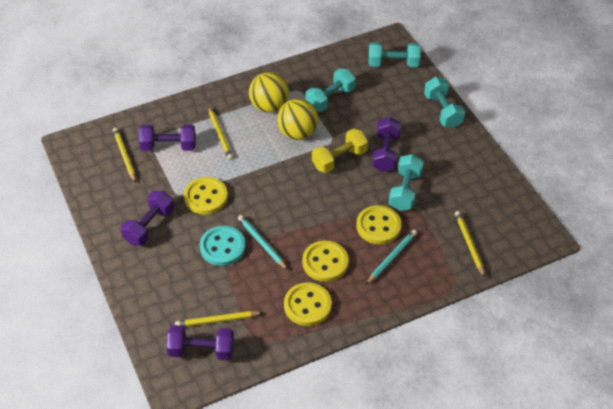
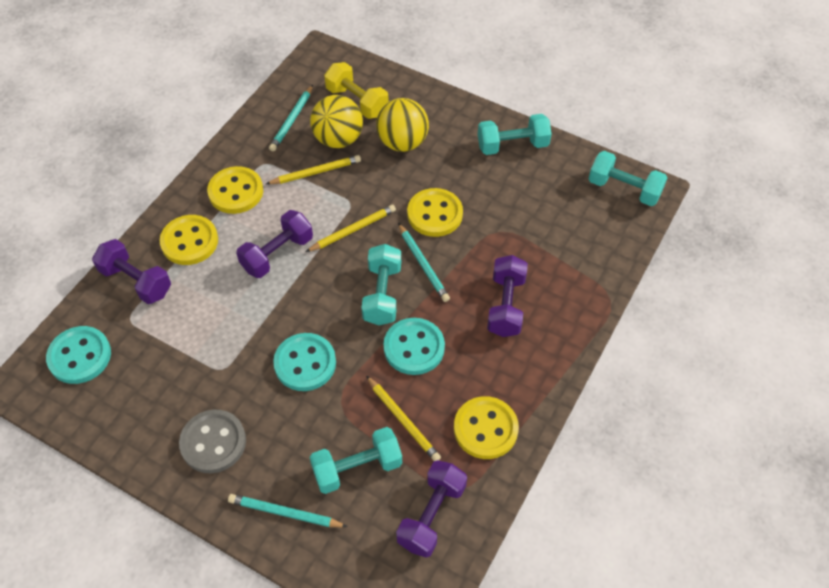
grey button: 0 -> 1
turquoise button: 1 -> 3
turquoise pencil: 2 -> 3
yellow pencil: 4 -> 3

